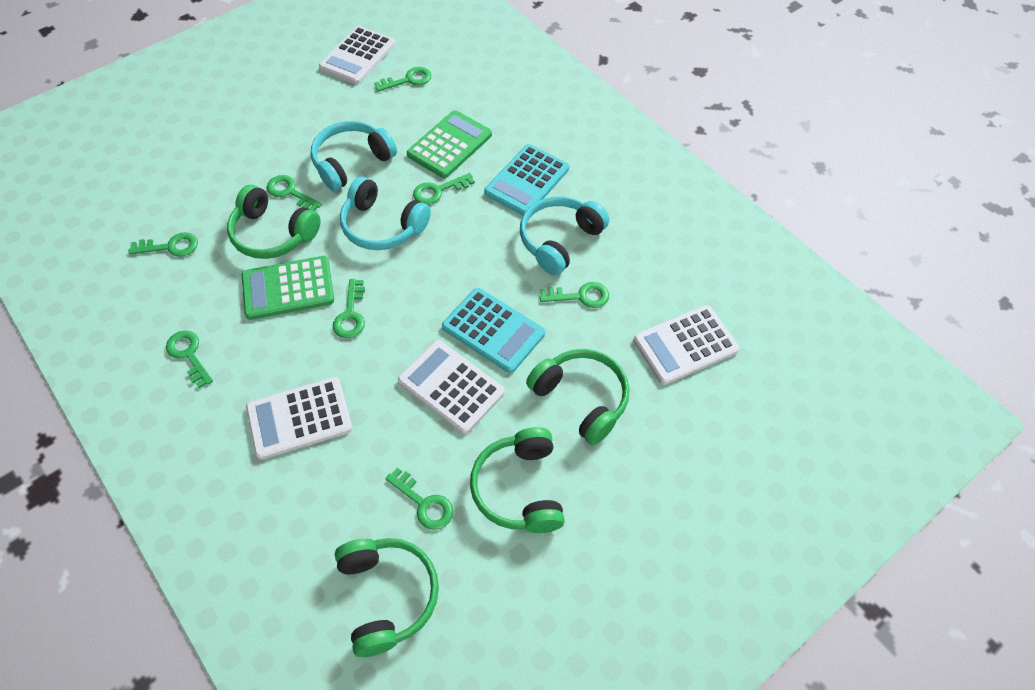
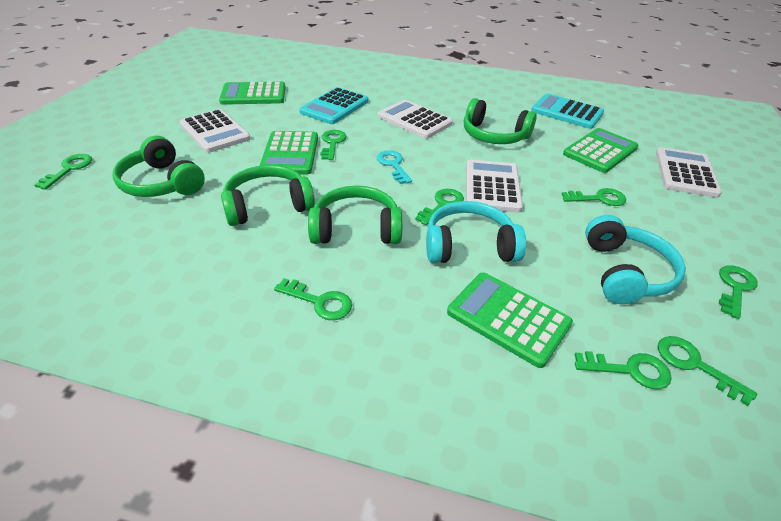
green calculator: 2 -> 4
turquoise headphones: 3 -> 2
turquoise key: 0 -> 1

